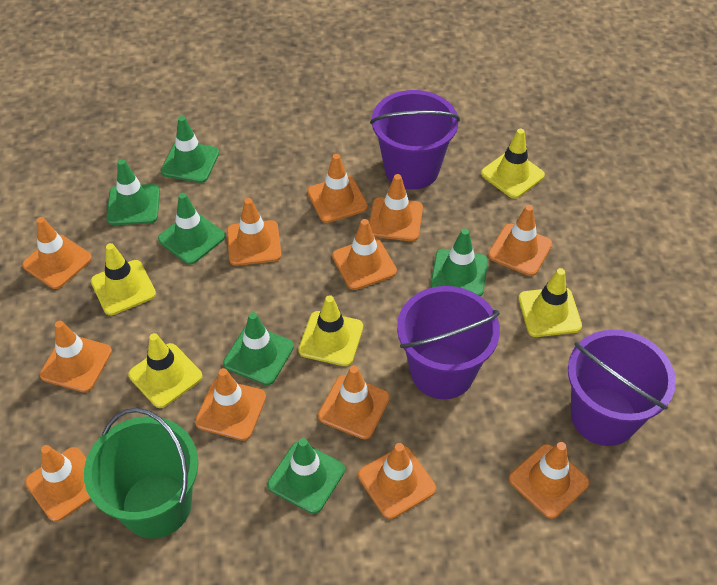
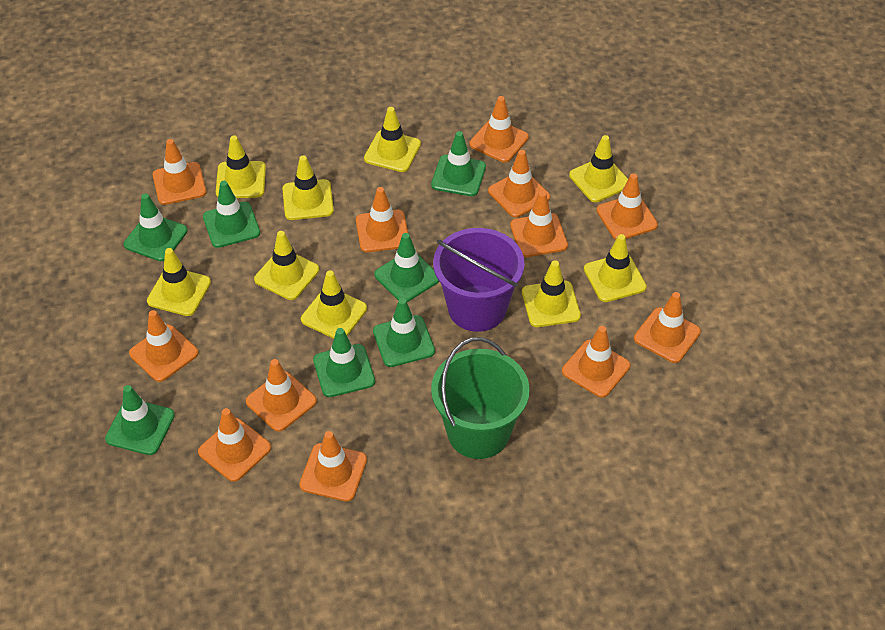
green traffic cone: 6 -> 7
purple bucket: 3 -> 1
yellow traffic cone: 5 -> 9

